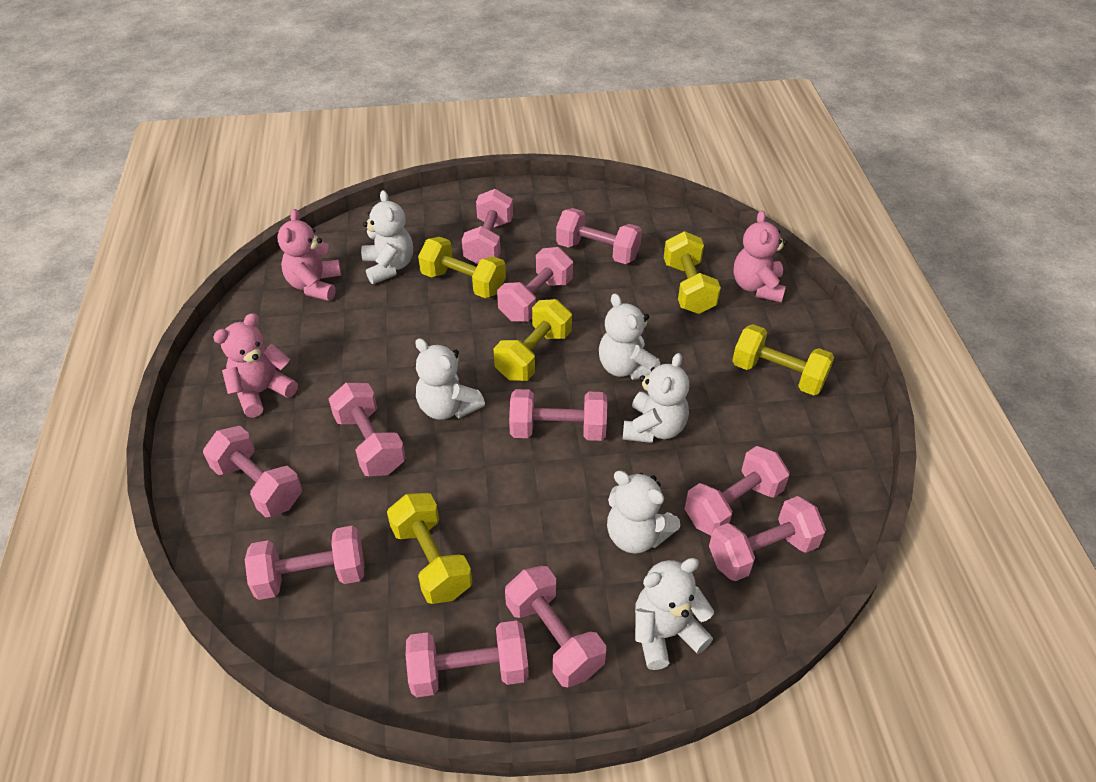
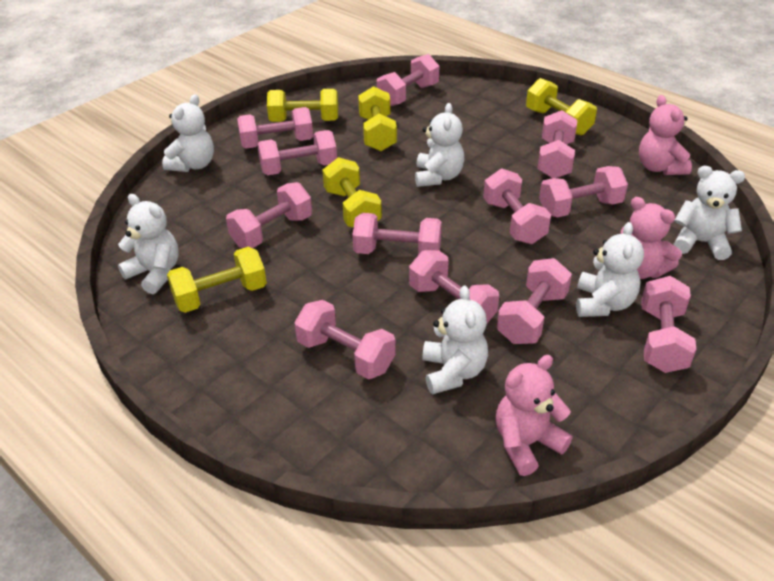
pink dumbbell: 11 -> 12

